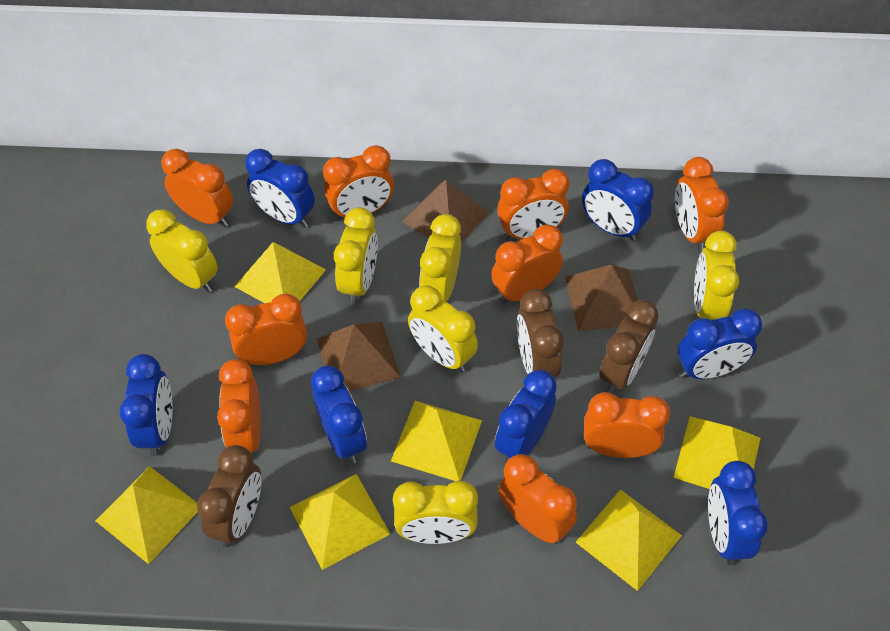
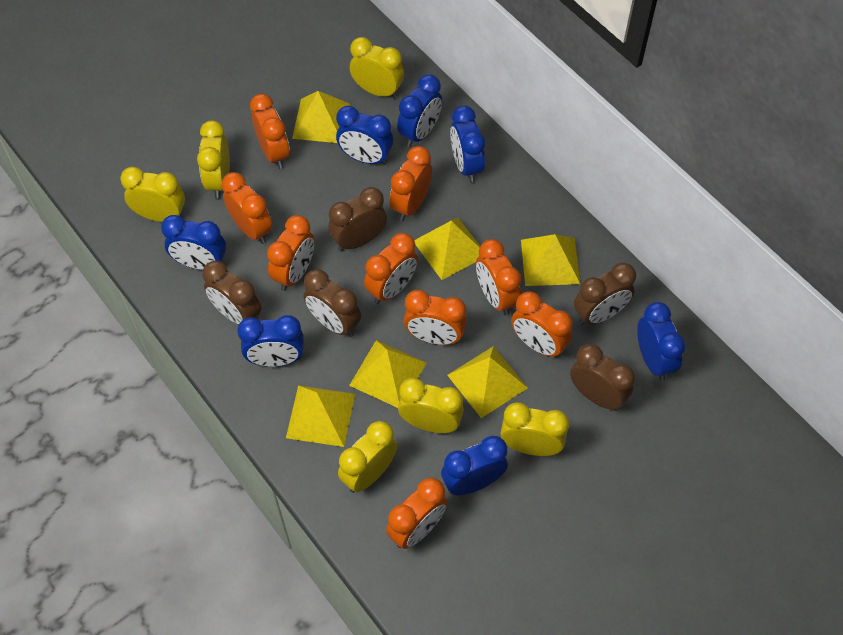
brown clock: 3 -> 5
brown pyramid: 3 -> 0

